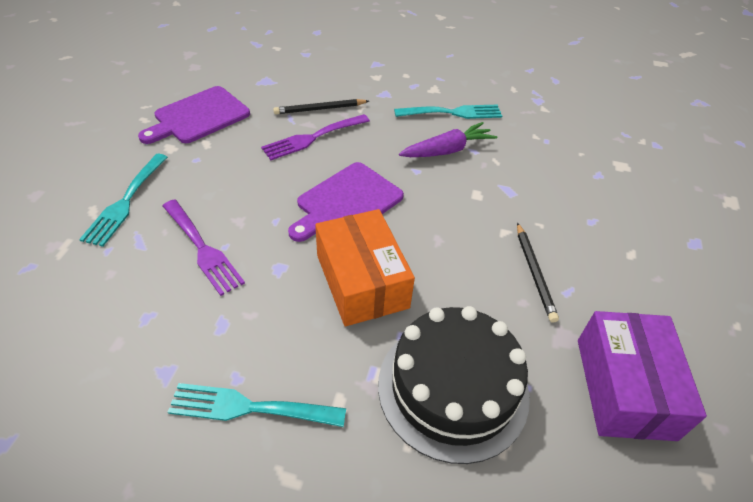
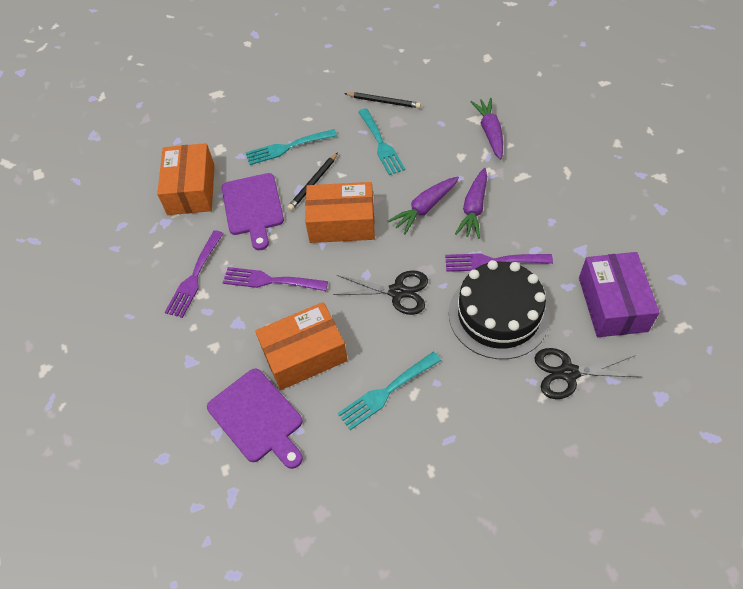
black scissors: 0 -> 2
orange box: 1 -> 3
purple carrot: 1 -> 3
purple fork: 2 -> 3

